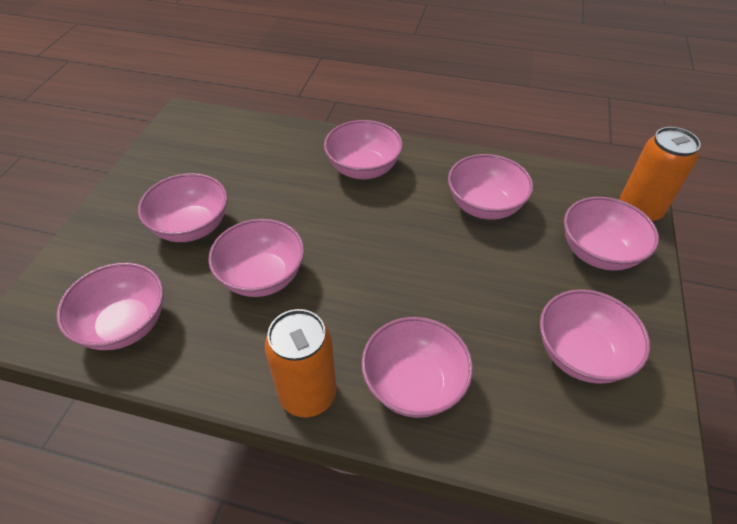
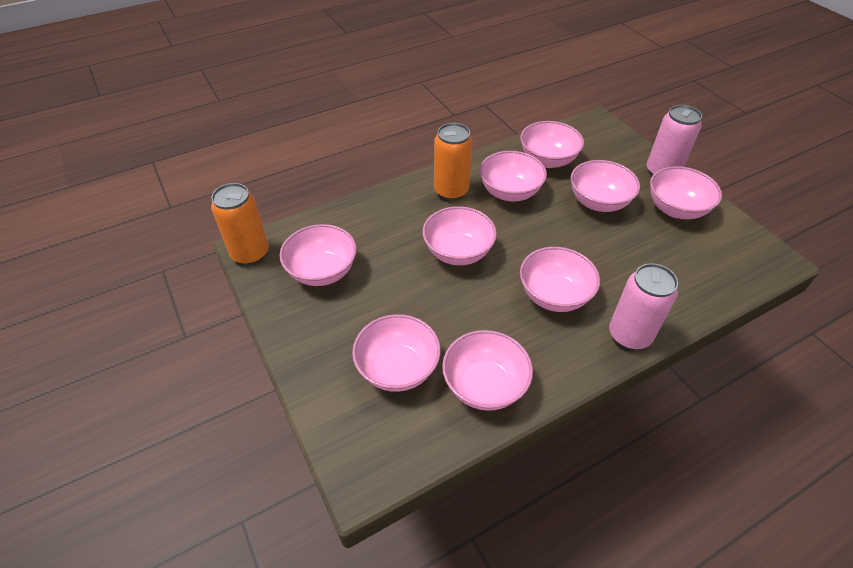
pink bowl: 8 -> 9
pink can: 0 -> 2

